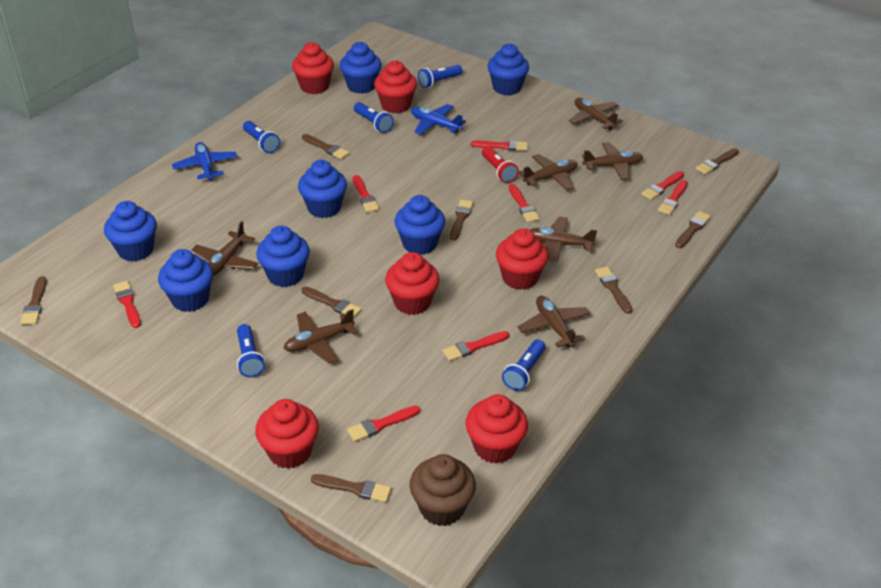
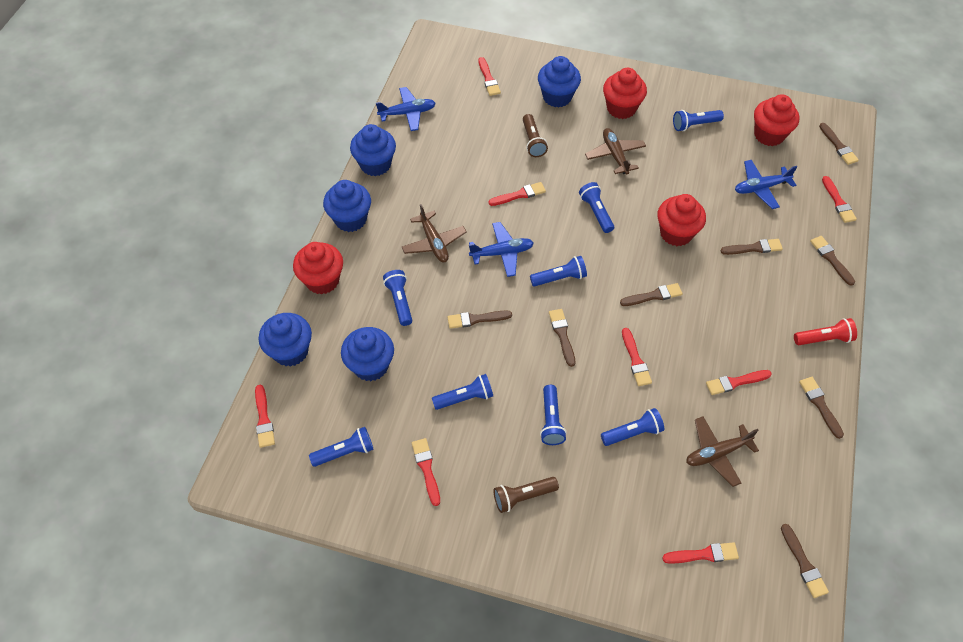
blue cupcake: 7 -> 5
blue flashlight: 5 -> 8
blue plane: 2 -> 3
brown cupcake: 1 -> 0
brown flashlight: 0 -> 2
brown plane: 7 -> 3
red cupcake: 6 -> 4

